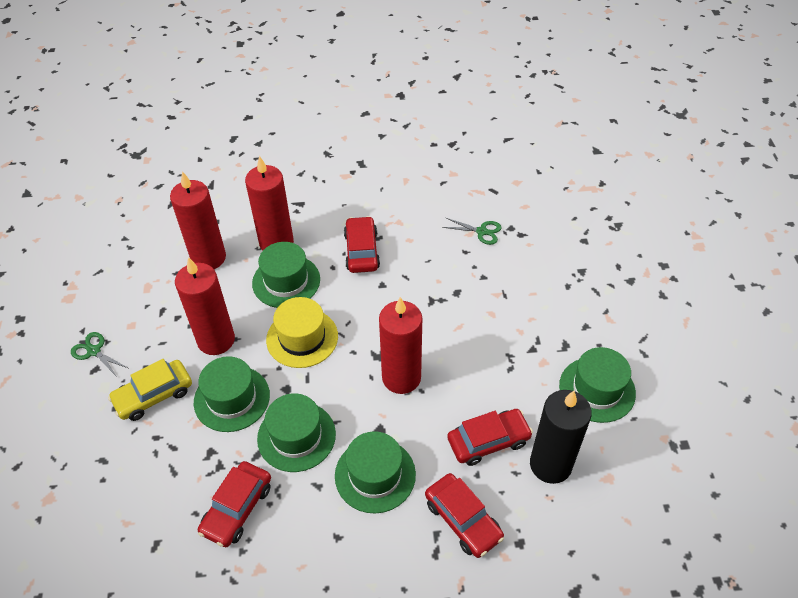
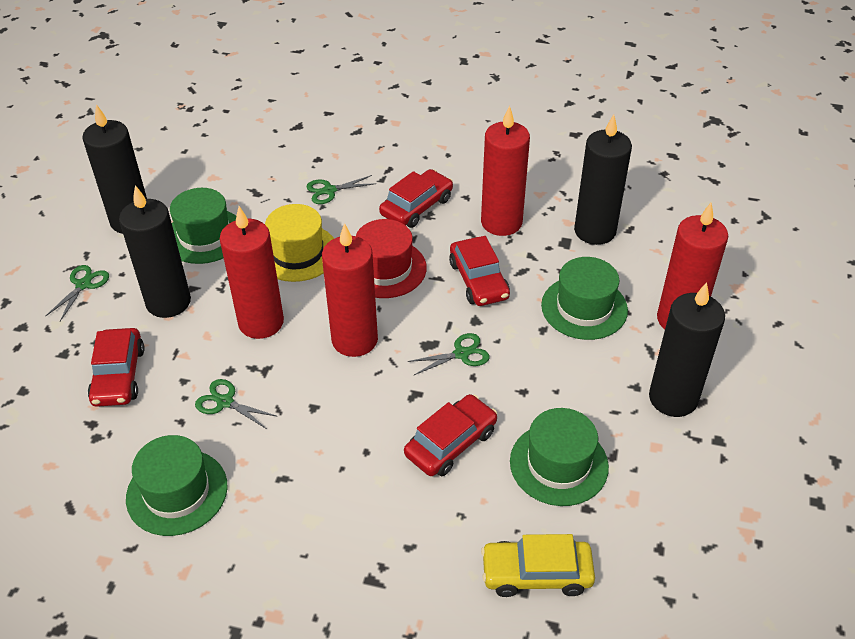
black candle: 1 -> 4
green hat: 5 -> 4
green scissors: 2 -> 4
red hat: 0 -> 1

